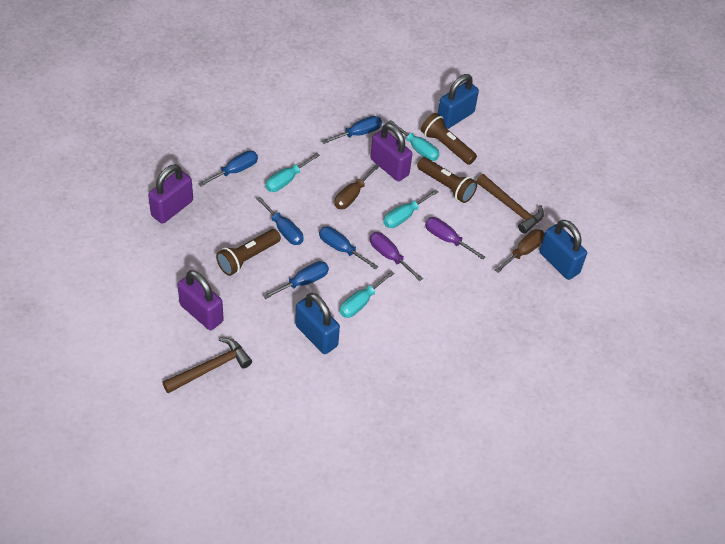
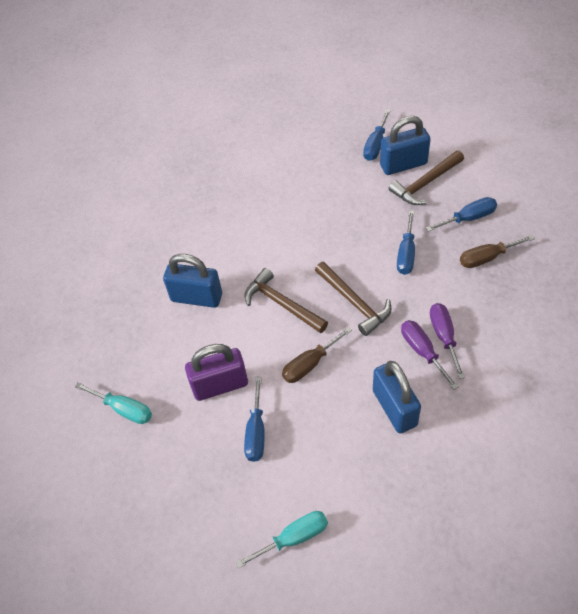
blue screwdriver: 5 -> 4
brown flashlight: 3 -> 0
brown hammer: 2 -> 3
purple padlock: 3 -> 1
turquoise screwdriver: 4 -> 2

